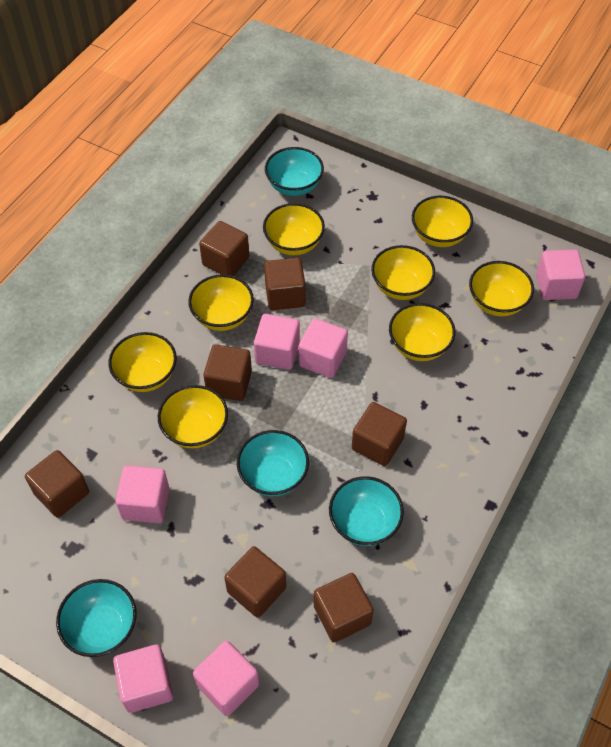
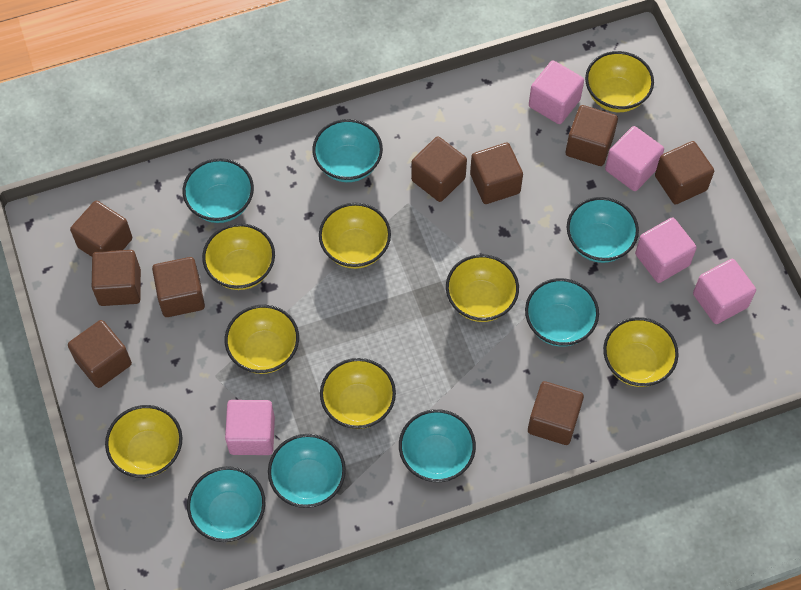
brown cube: 7 -> 9
pink cube: 6 -> 5
turquoise bowl: 4 -> 7

